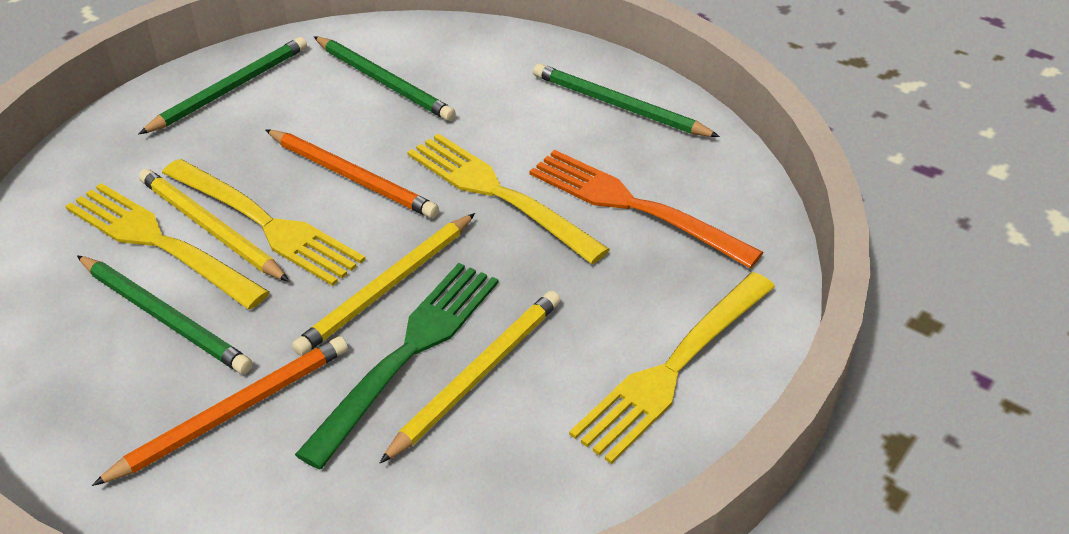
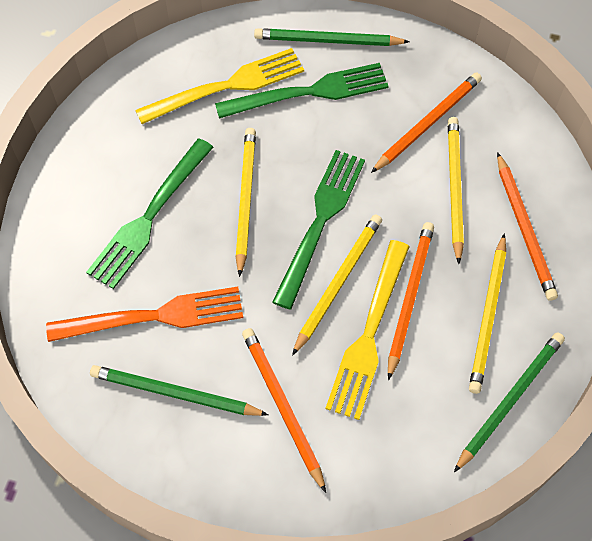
green fork: 1 -> 3
green pencil: 4 -> 3
orange pencil: 2 -> 4
yellow fork: 4 -> 2
yellow pencil: 3 -> 4

